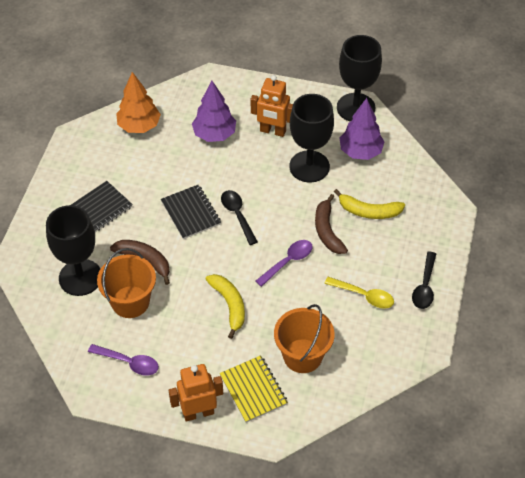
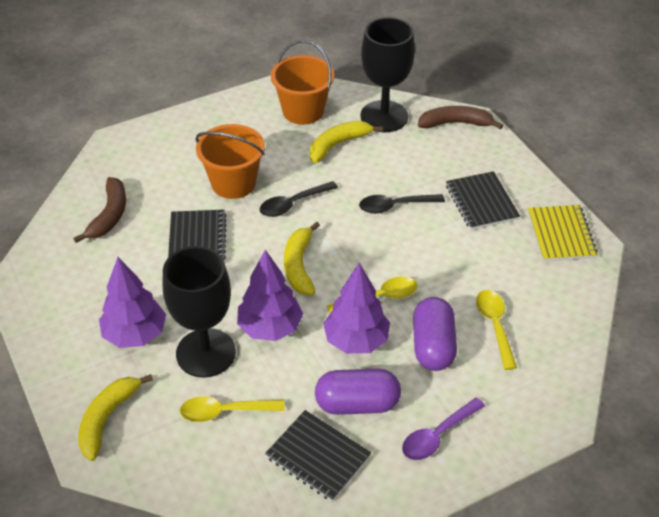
black goblet: 3 -> 2
black notebook: 2 -> 3
orange robot: 2 -> 0
orange tree: 1 -> 0
purple capsule: 0 -> 2
purple spoon: 2 -> 1
purple tree: 2 -> 3
yellow banana: 2 -> 3
yellow spoon: 1 -> 3

